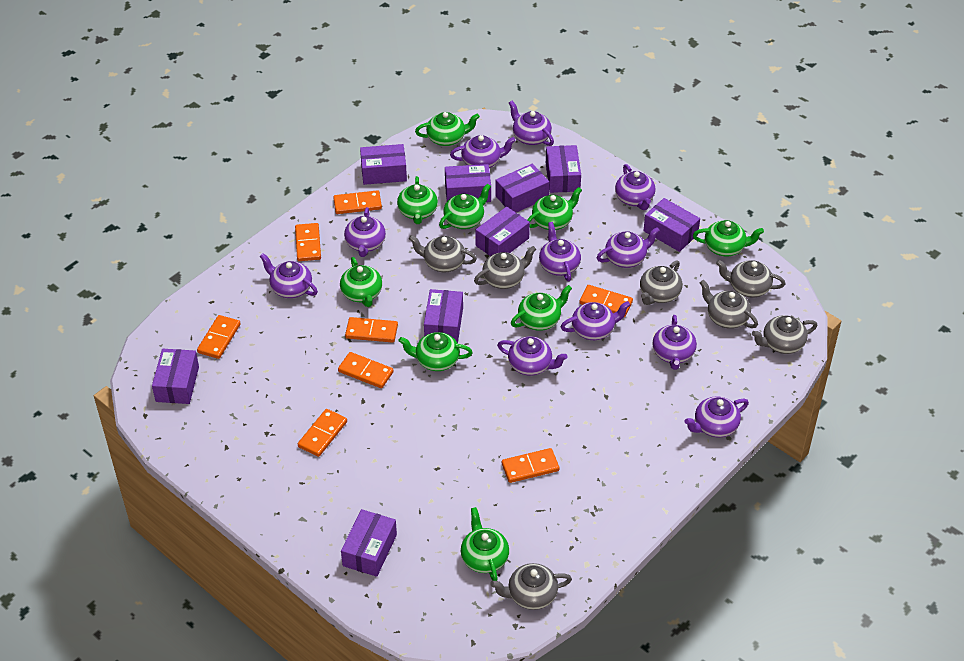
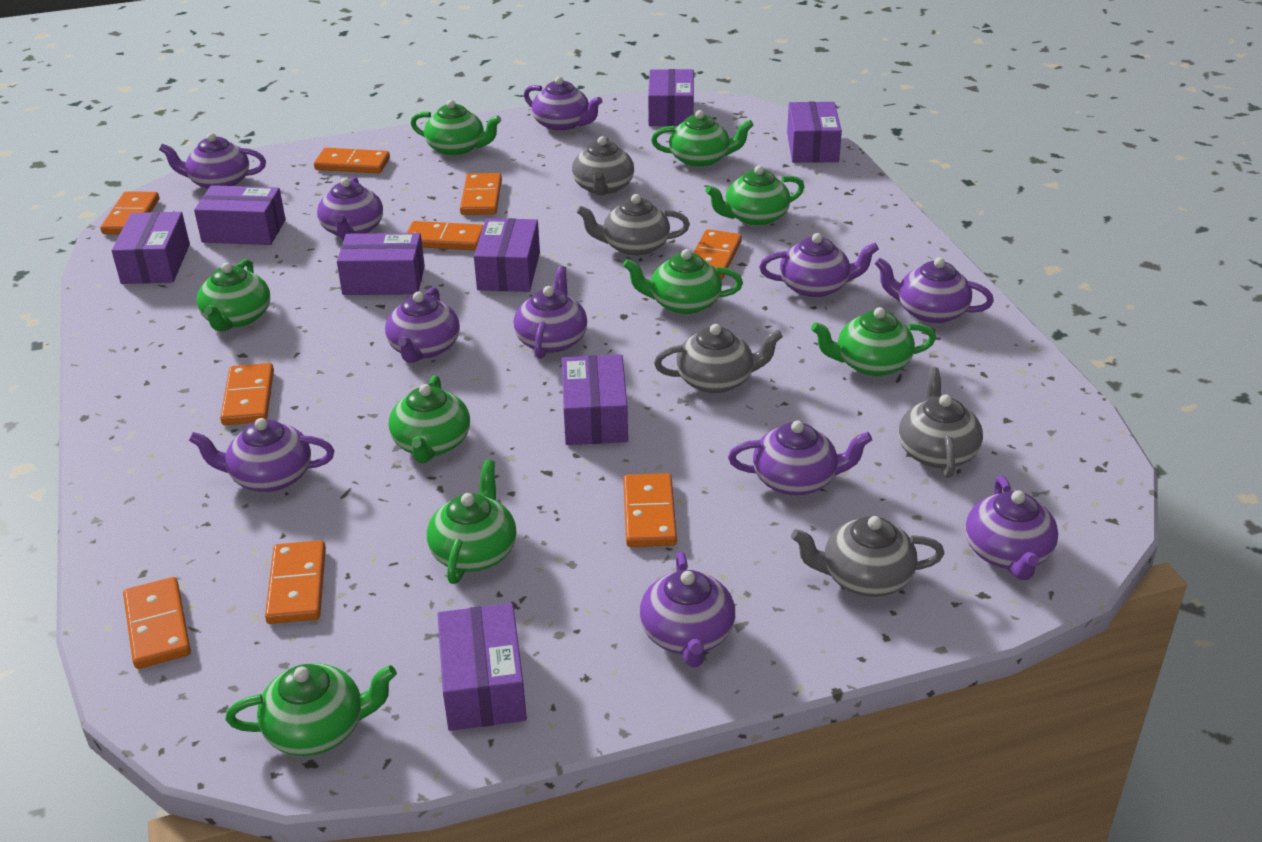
grey teapot: 7 -> 5
orange domino: 8 -> 9
purple box: 9 -> 8

